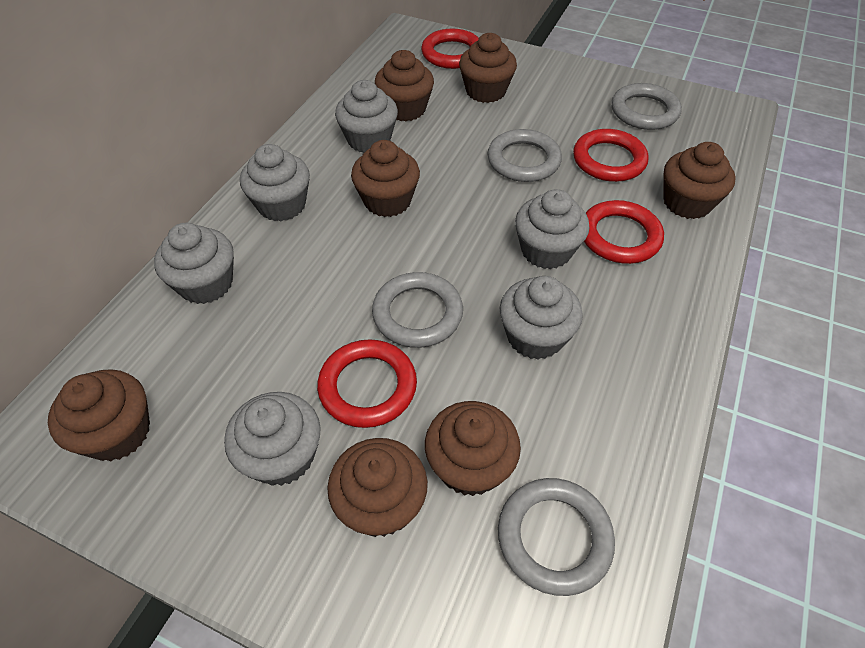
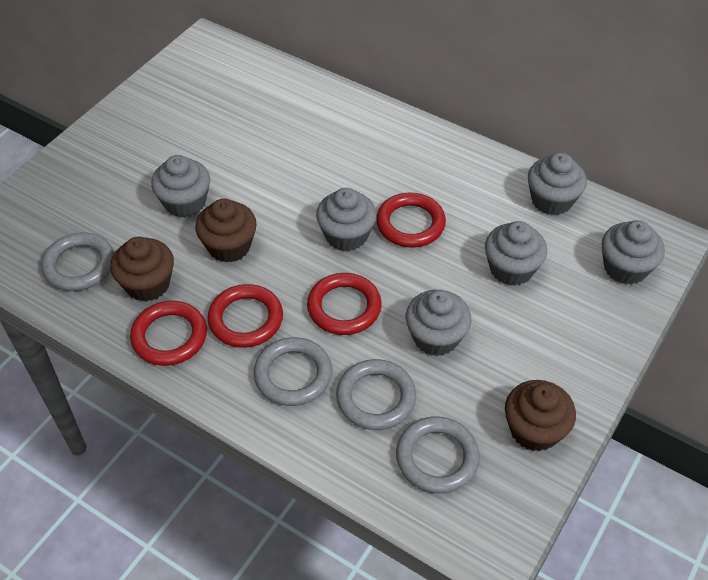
brown cupcake: 7 -> 3

